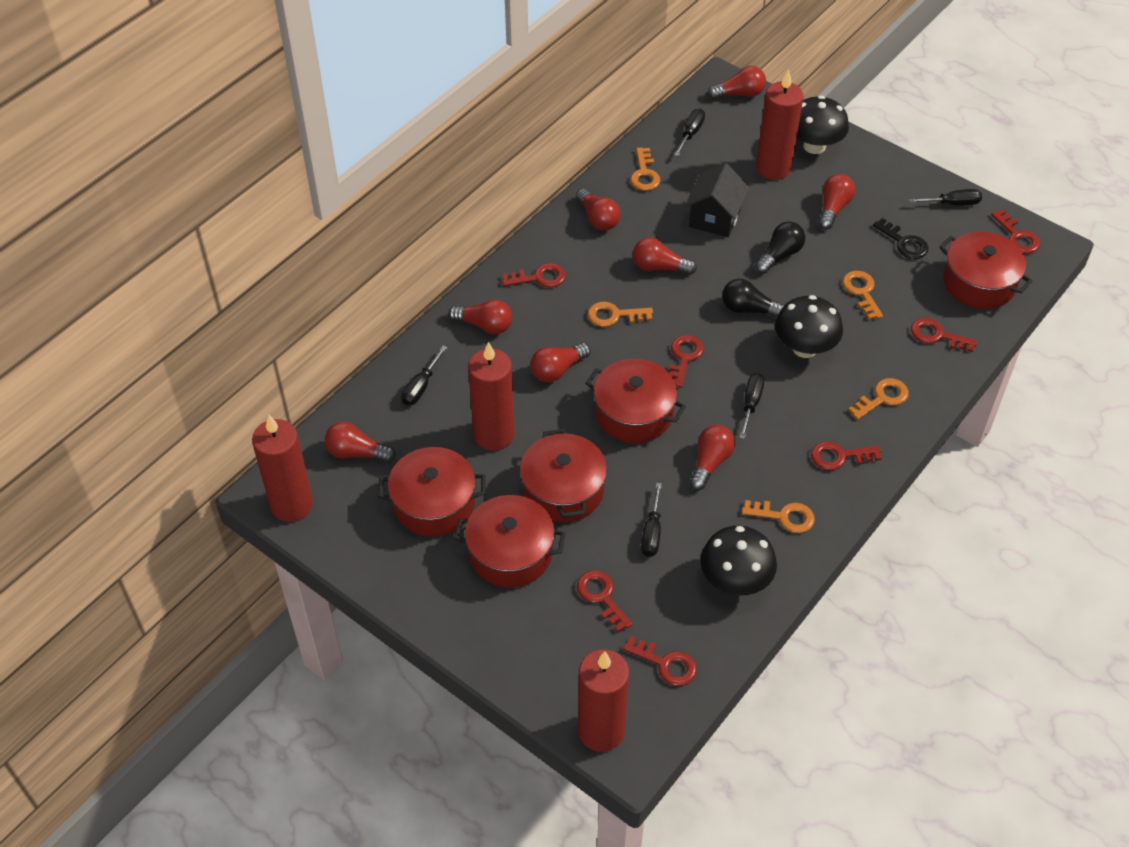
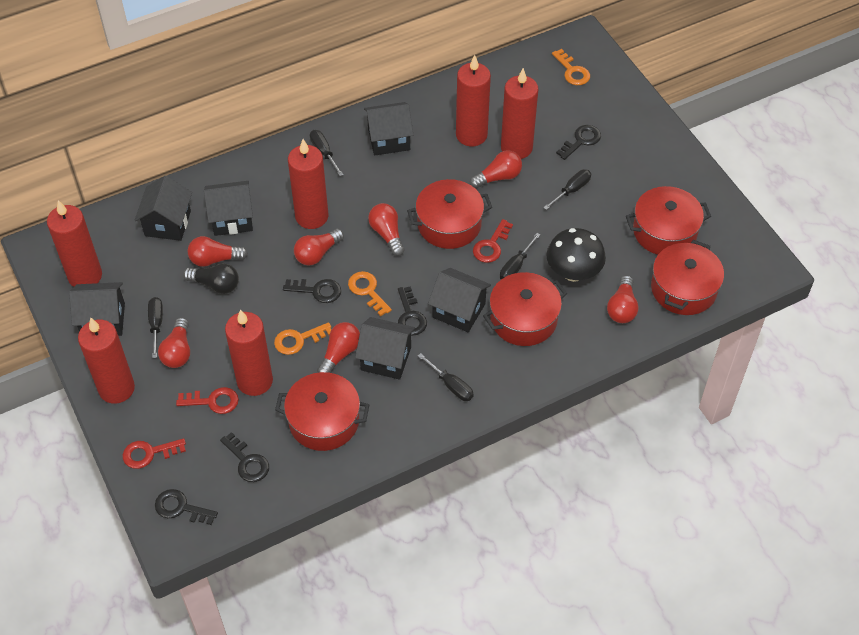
black house: 1 -> 6
black key: 1 -> 5
black light bulb: 2 -> 1
black mushroom: 3 -> 1
orange key: 5 -> 3
red candle: 4 -> 6
red key: 7 -> 3
red light bulb: 8 -> 7

